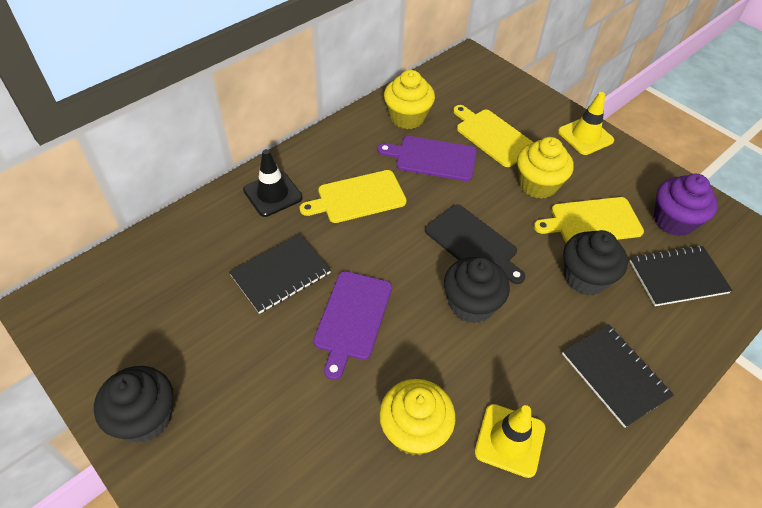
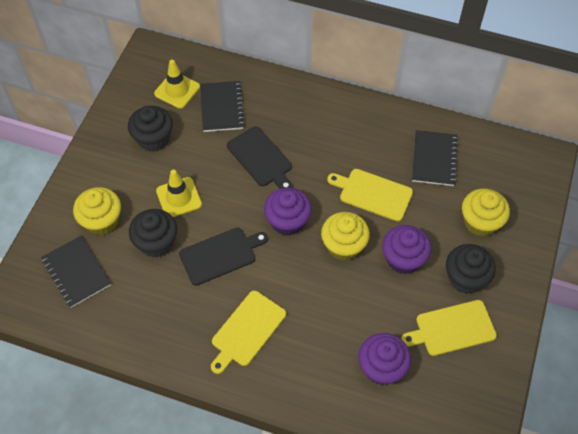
black cutting board: 1 -> 2
black traffic cone: 1 -> 0
purple cupcake: 1 -> 3
purple cutting board: 2 -> 0

